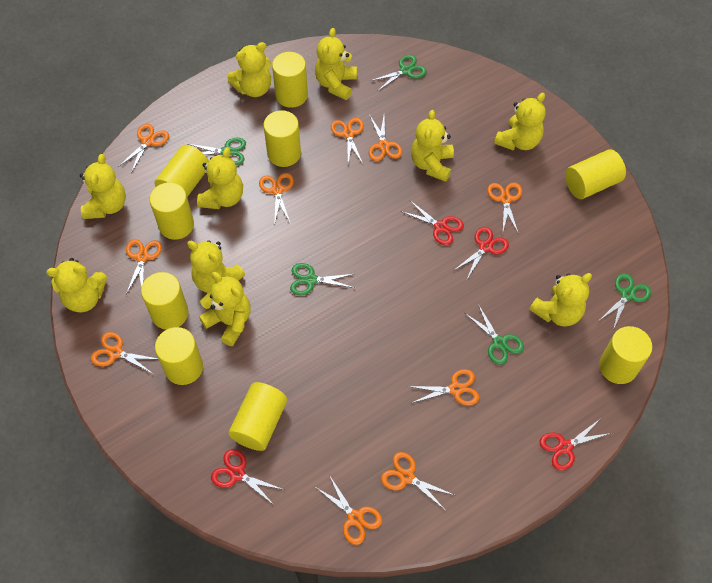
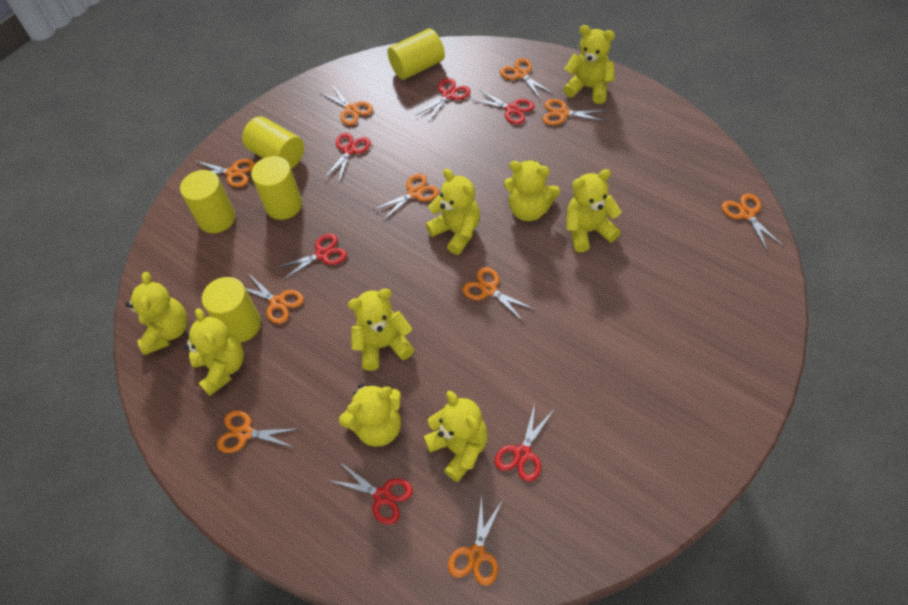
green scissors: 5 -> 0
red scissors: 4 -> 6
yellow cylinder: 9 -> 5
yellow teddy bear: 10 -> 9

